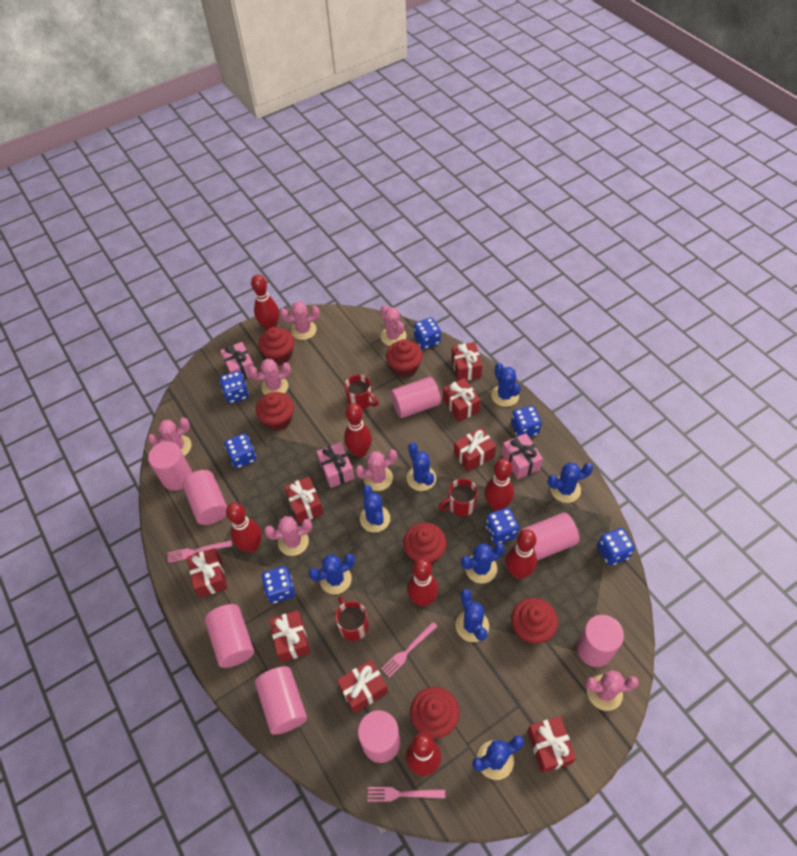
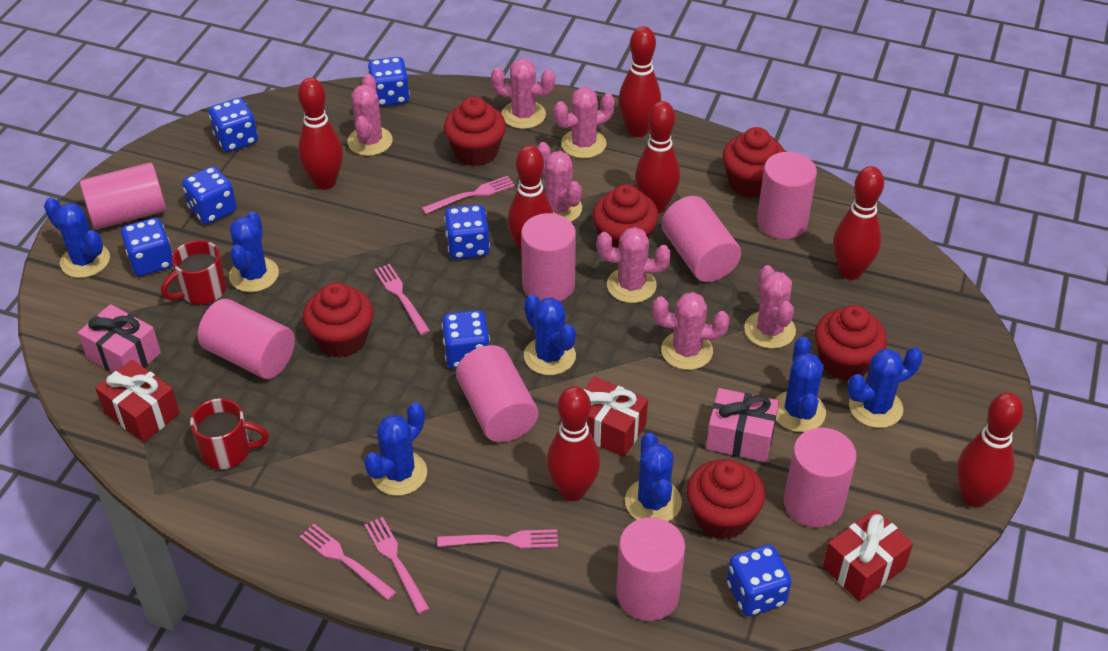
blue cactus: 8 -> 7
pink fork: 3 -> 5
pink gift: 3 -> 2
red gift: 8 -> 3
red mug: 3 -> 2

